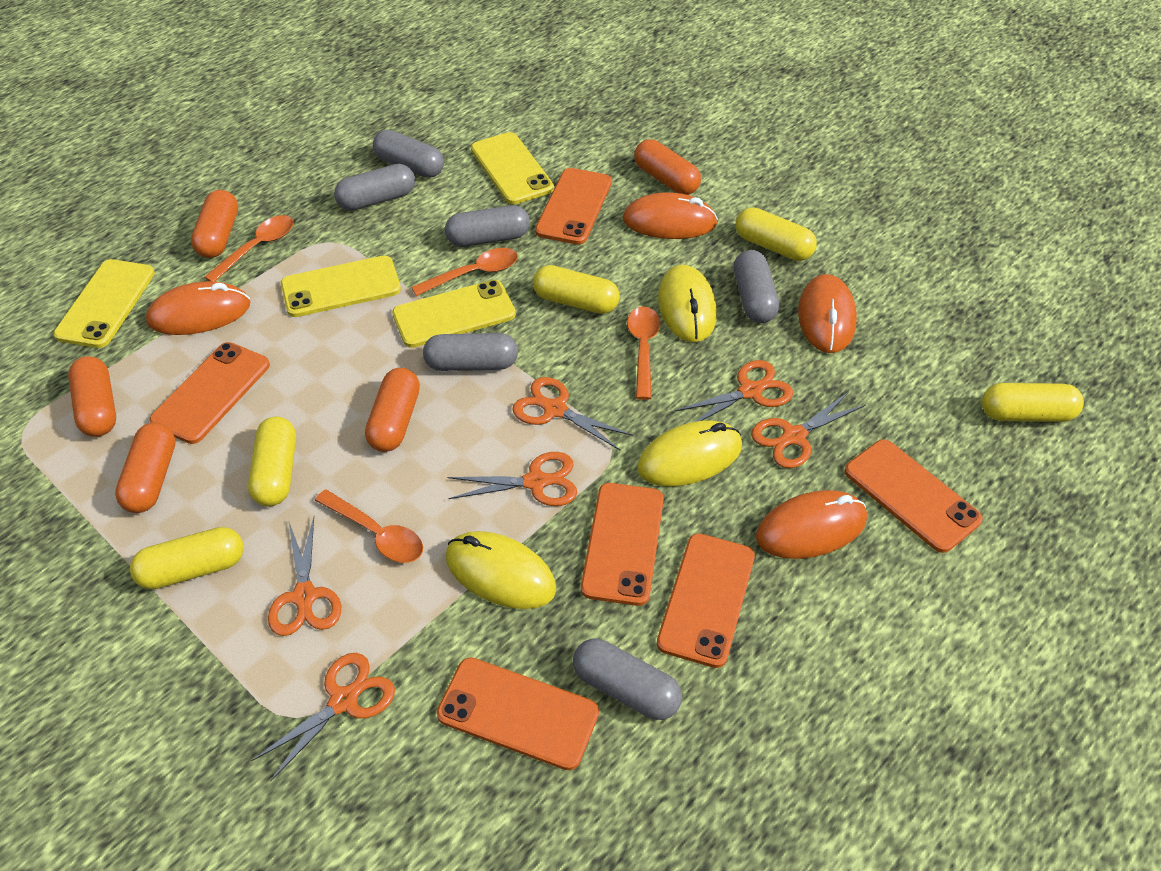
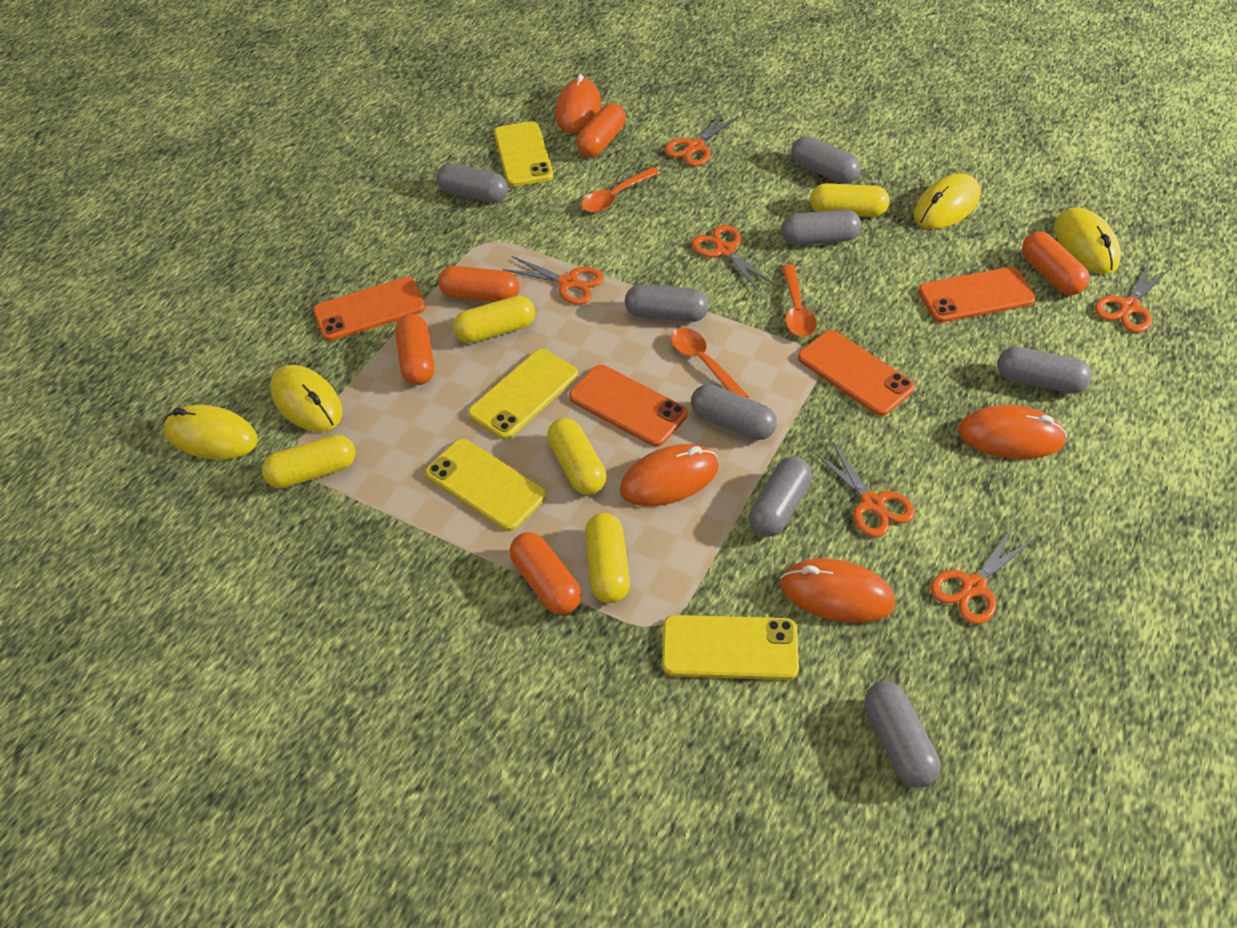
grey capsule: 6 -> 8
orange phone: 6 -> 4
orange spoon: 4 -> 3
yellow mouse: 3 -> 4

